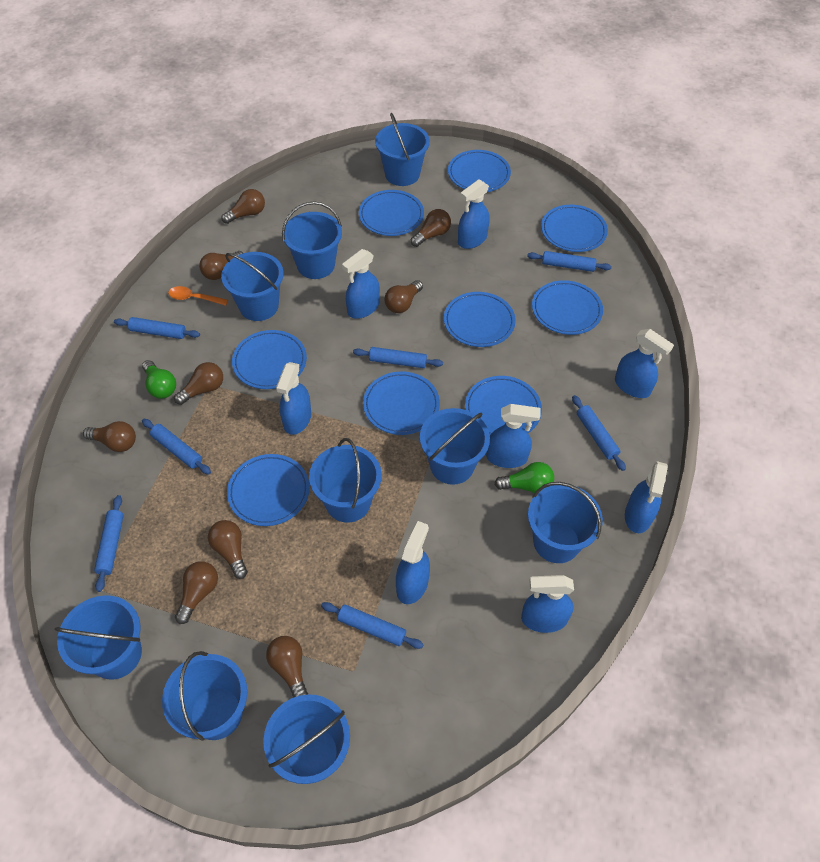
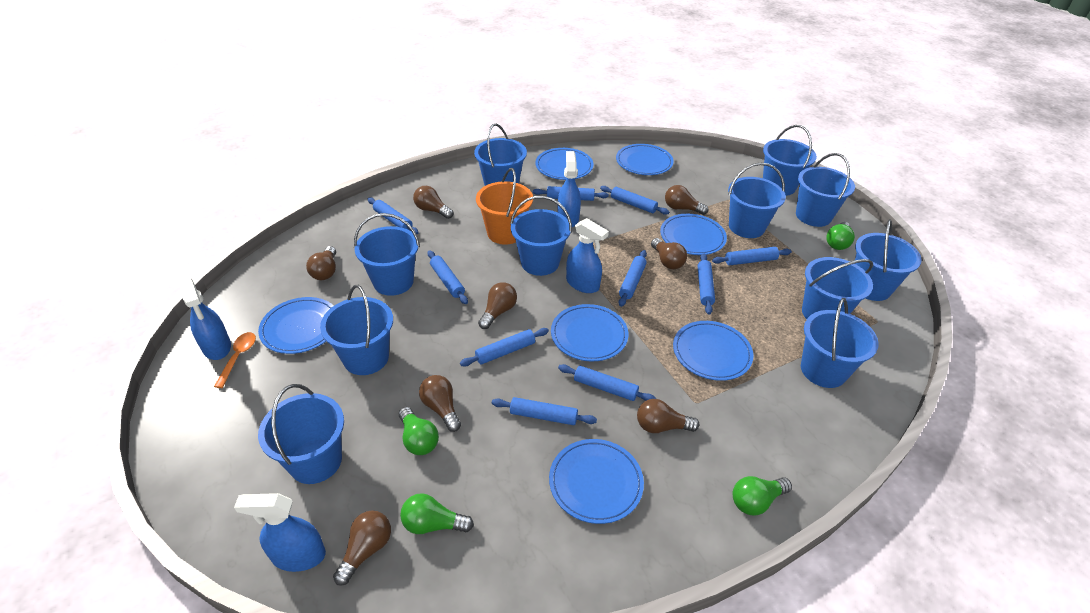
blue bucket: 9 -> 11
blue plate: 9 -> 7
blue rolling pin: 7 -> 10
blue spray bottle: 8 -> 4
brown light bulb: 9 -> 8
green light bulb: 2 -> 4
orange bucket: 0 -> 1

